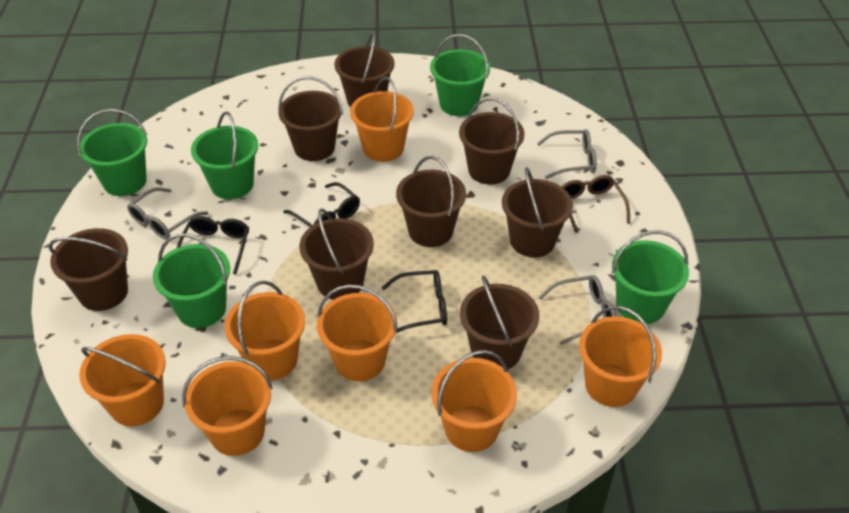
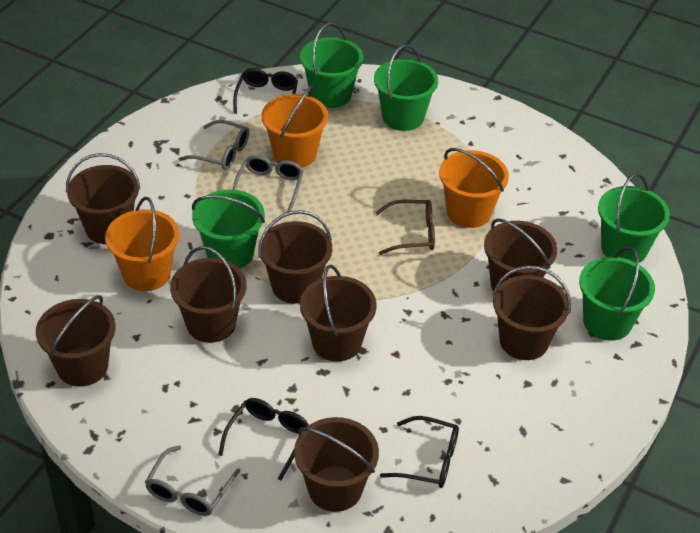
orange bucket: 7 -> 3

